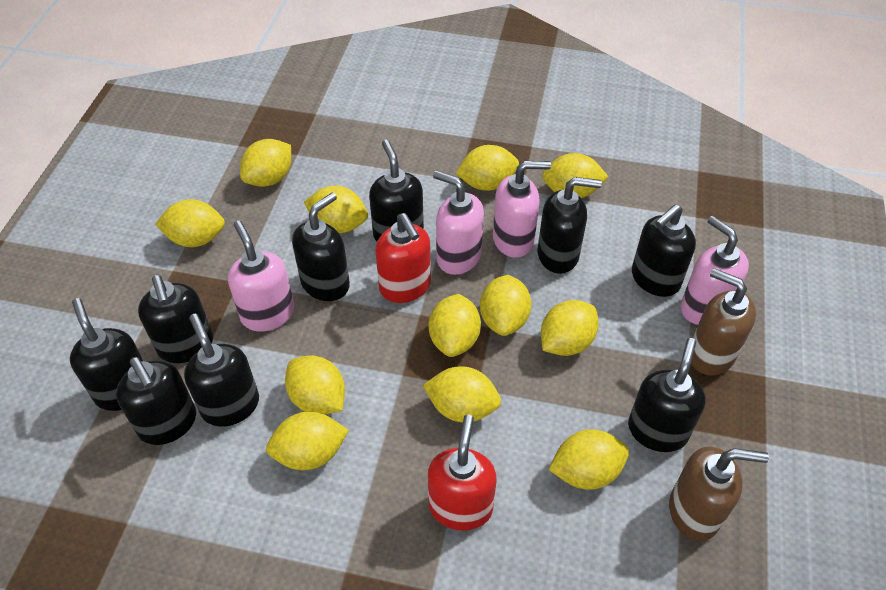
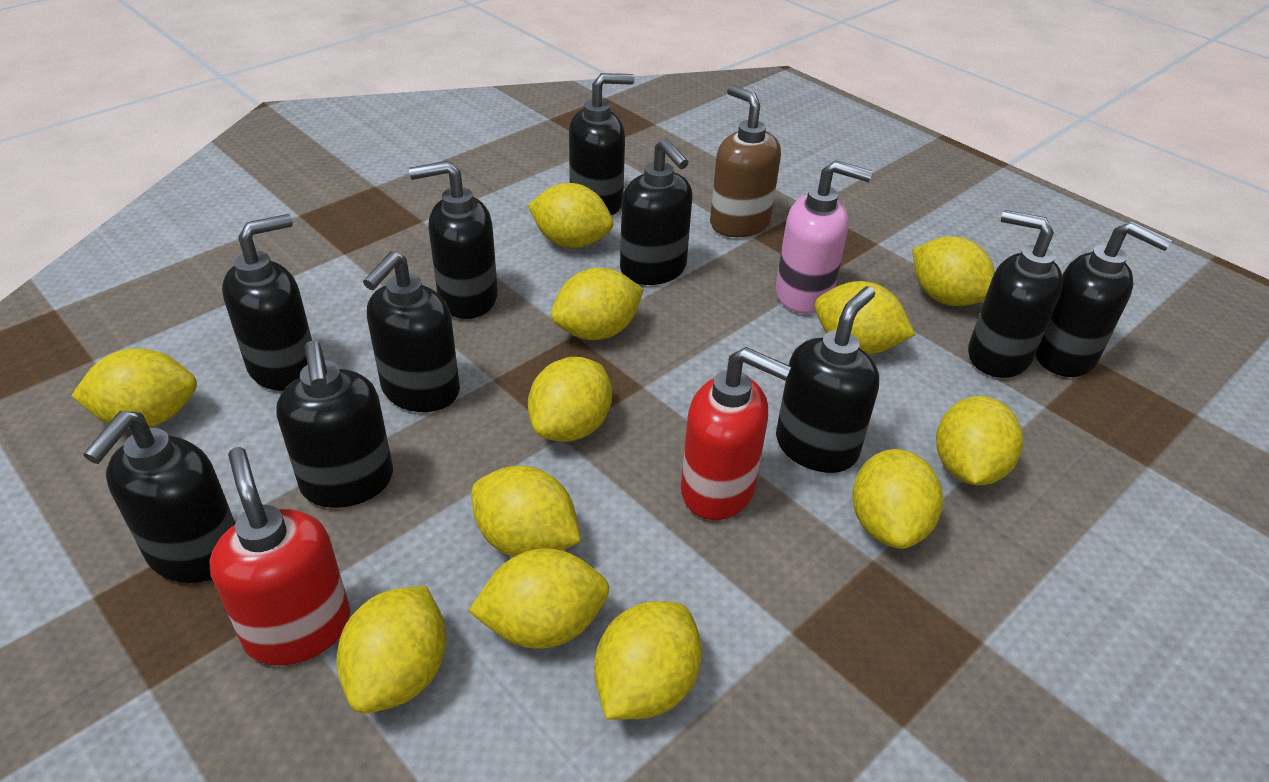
black soap dispenser: 9 -> 10
brown soap dispenser: 2 -> 1
pink soap dispenser: 4 -> 1

